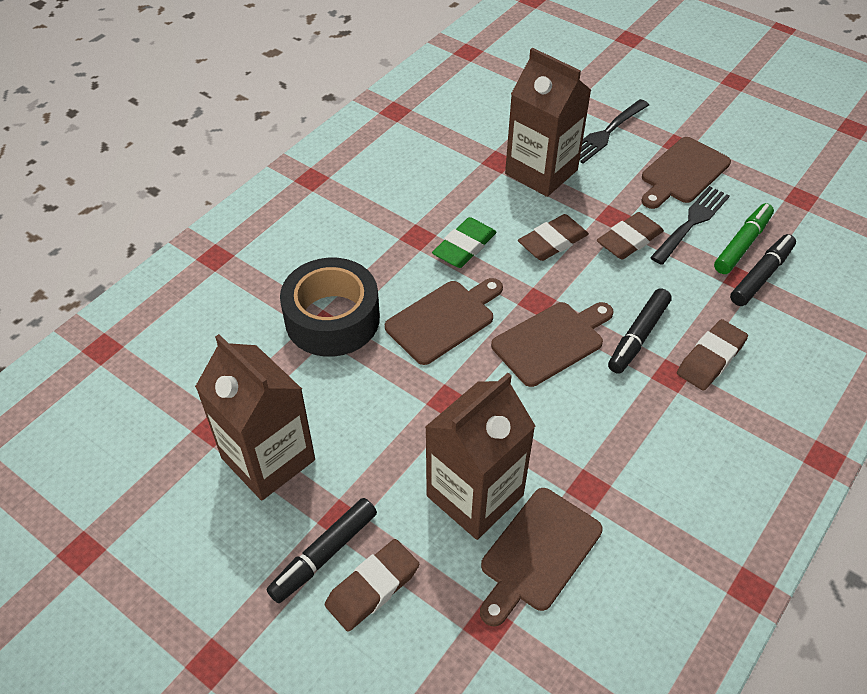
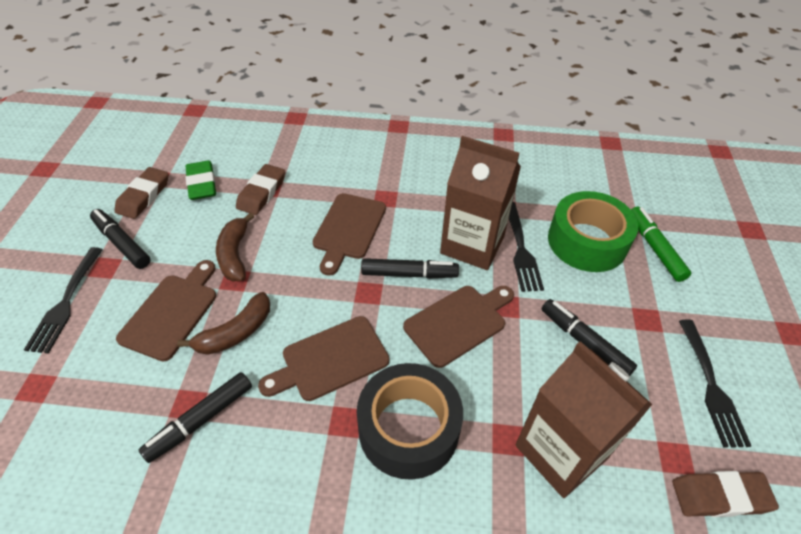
black fork: 2 -> 3
black marker: 3 -> 4
brown banana: 0 -> 2
brown carton: 3 -> 2
brown eraser: 4 -> 3
green tape: 0 -> 1

